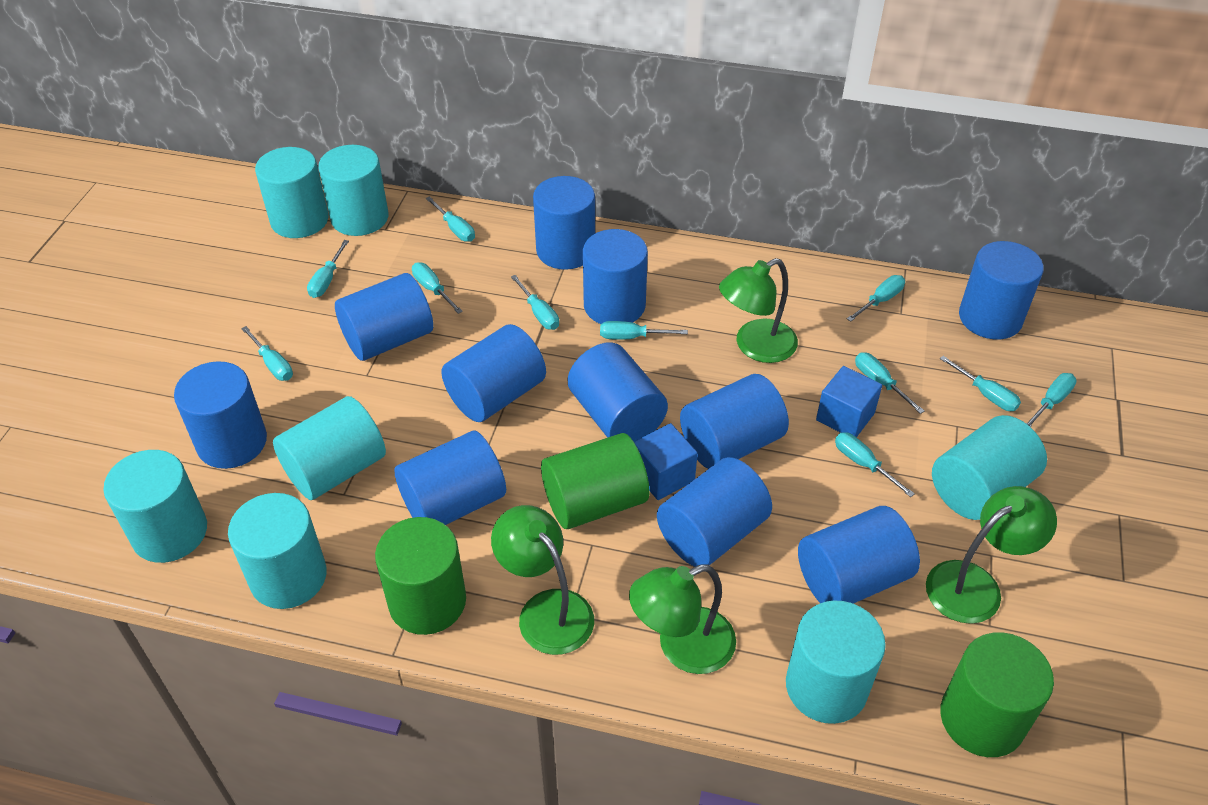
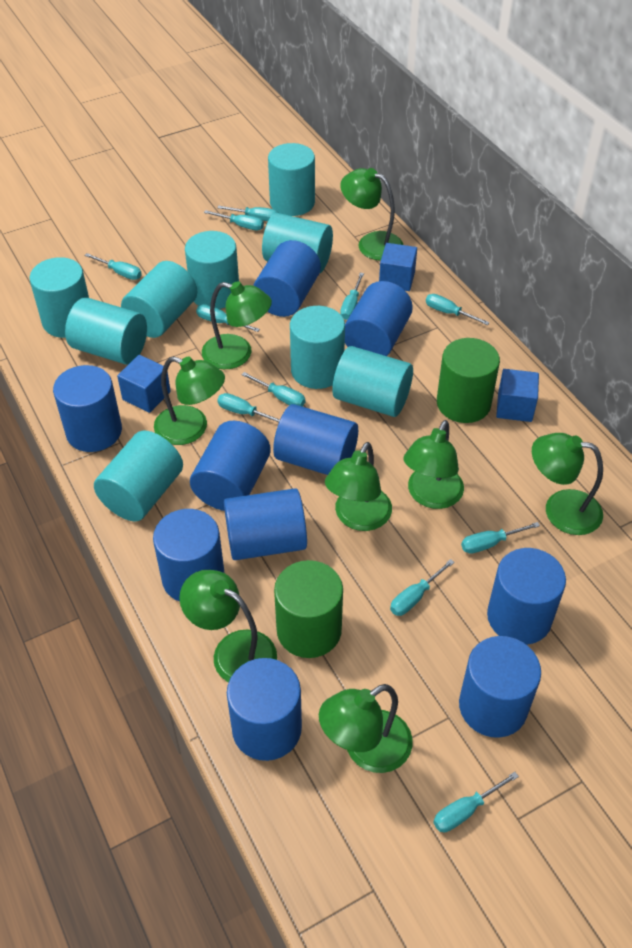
blue cube: 2 -> 3
blue cylinder: 11 -> 10
green cylinder: 3 -> 2
green lamp: 4 -> 8
turquoise cylinder: 7 -> 9

